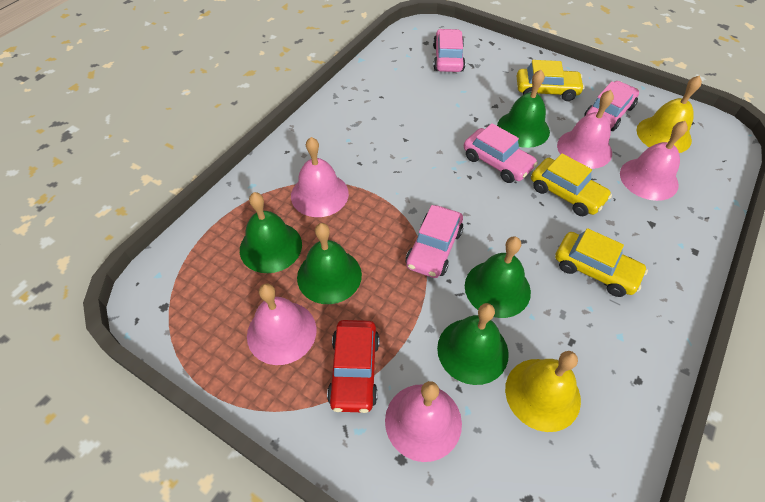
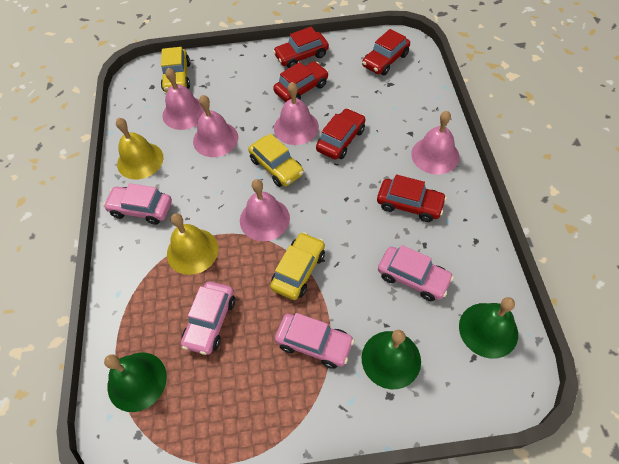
green bell: 5 -> 3
red car: 1 -> 5

